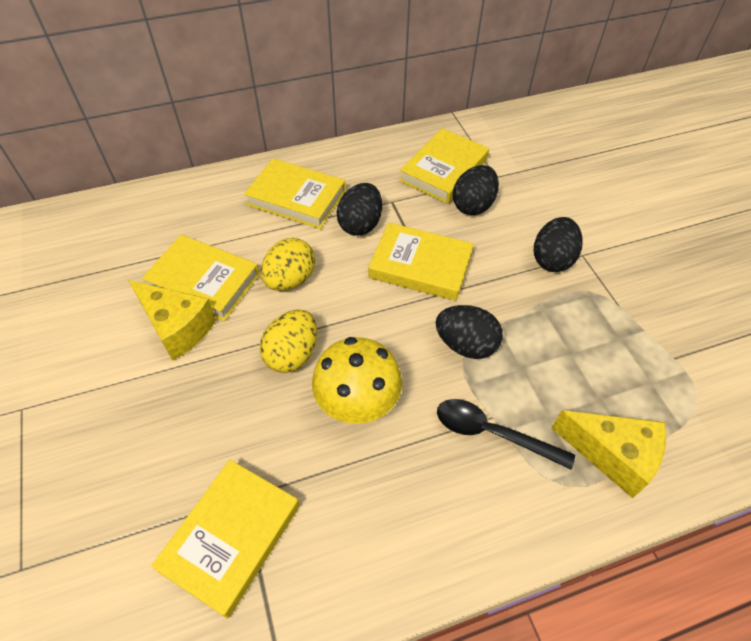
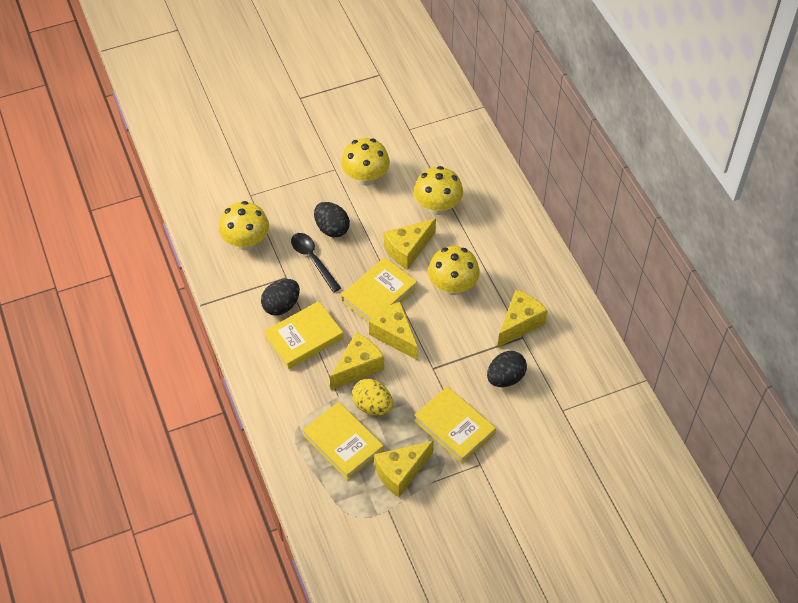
black egg: 4 -> 3
yellow book: 5 -> 4
yellow cheese: 2 -> 5
yellow egg: 2 -> 1
yellow mushroom: 1 -> 4

